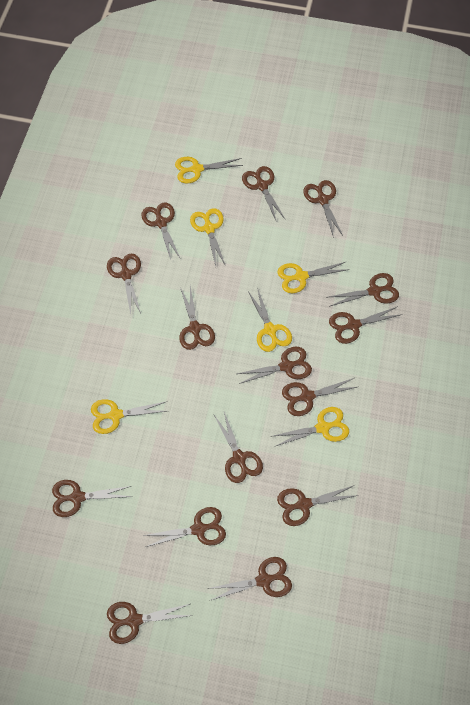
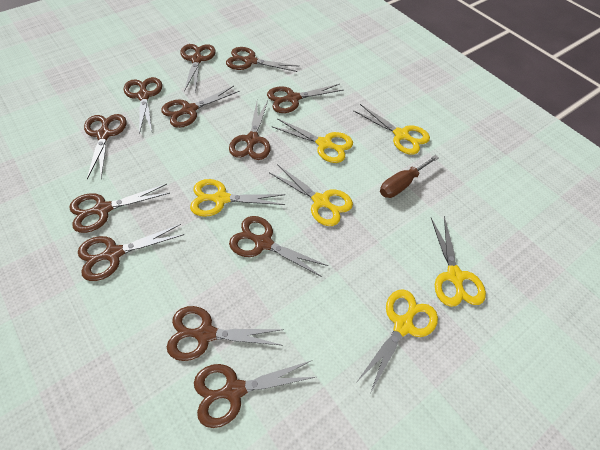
brown scissors: 15 -> 12
brown screwdriver: 0 -> 1

